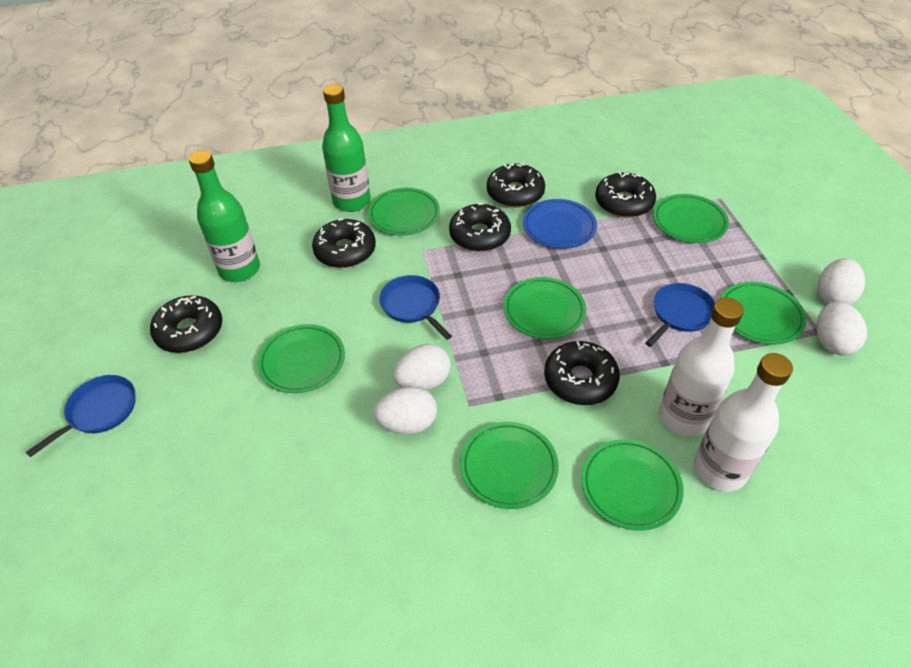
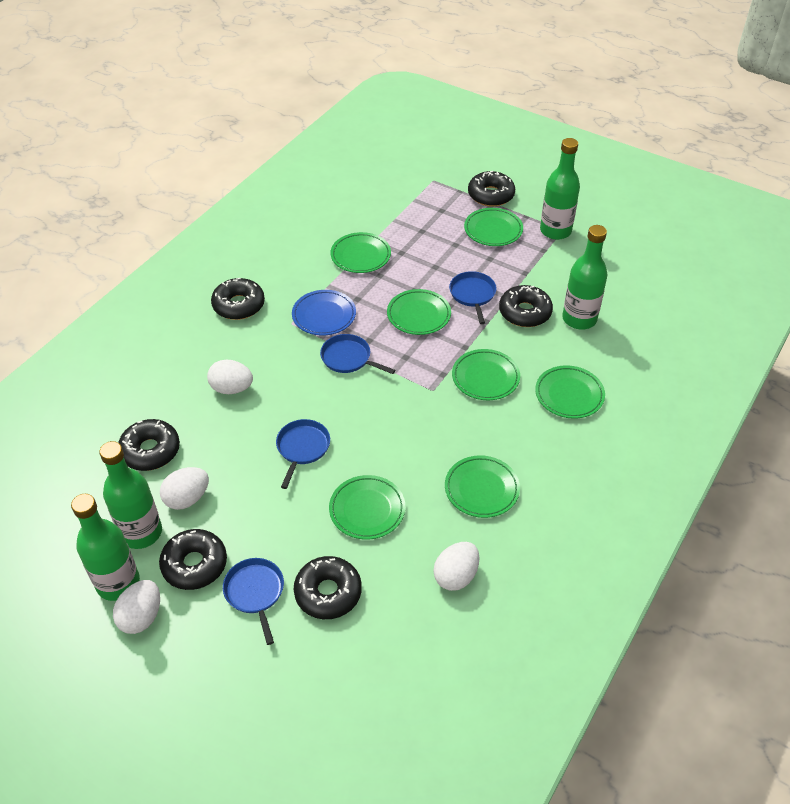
blue pan: 3 -> 4
green bottle: 2 -> 4
white bottle: 2 -> 0

